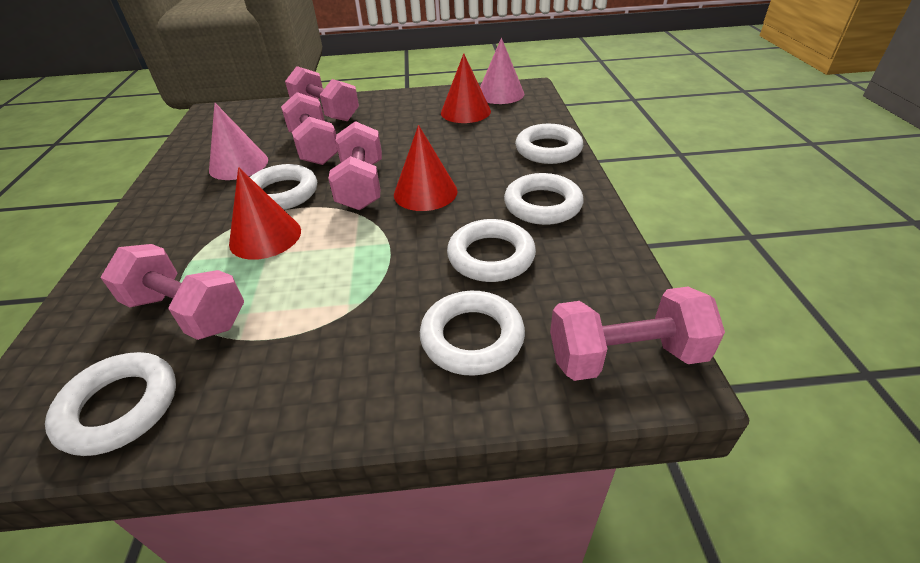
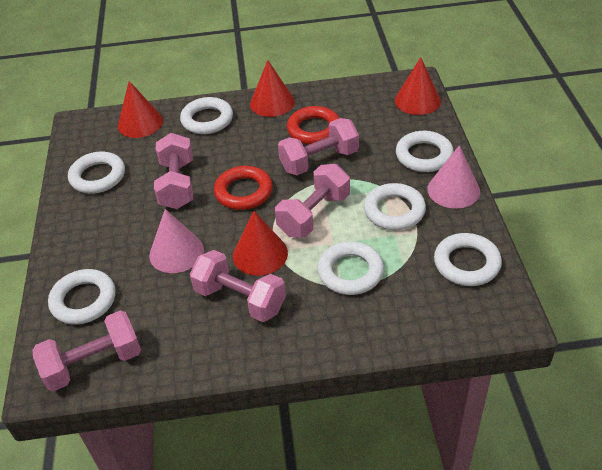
red cone: 3 -> 4
red ring: 0 -> 2
white ring: 6 -> 7

